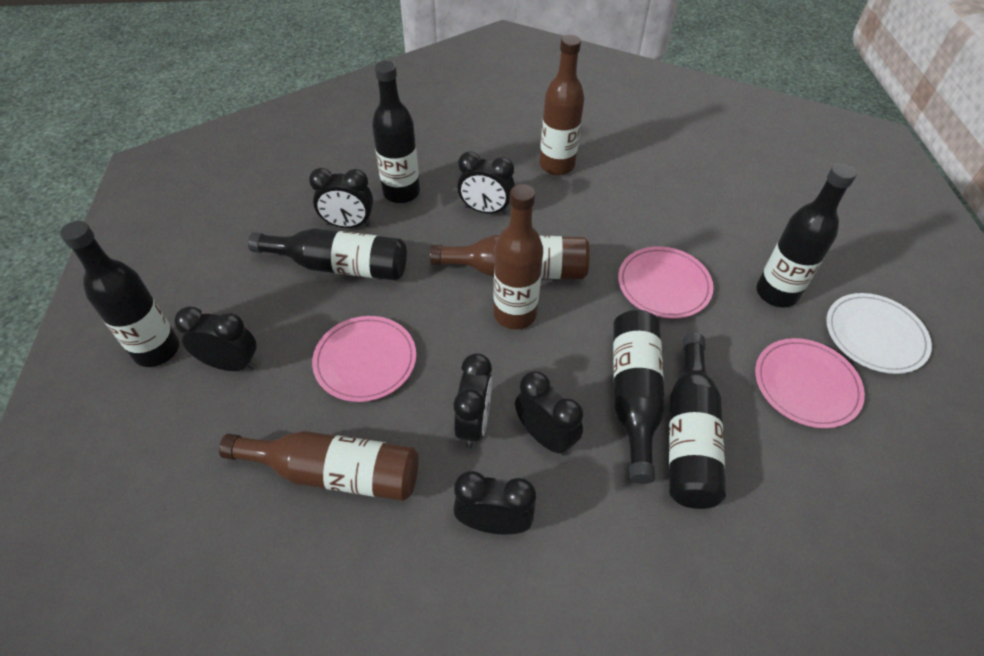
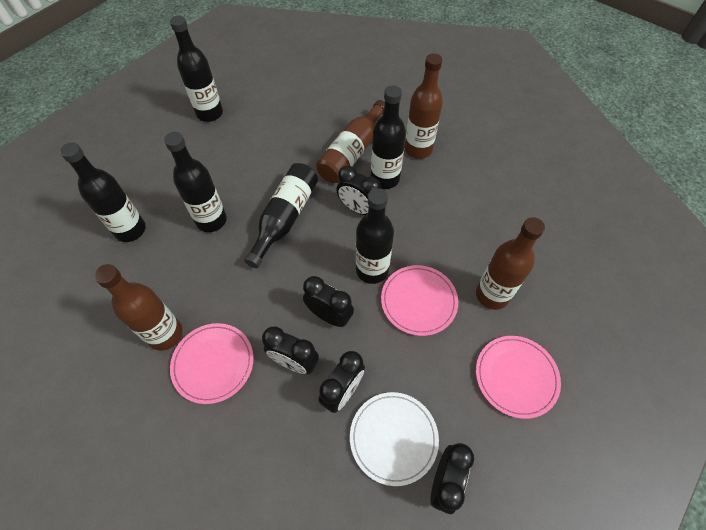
black clock: 6 -> 5

